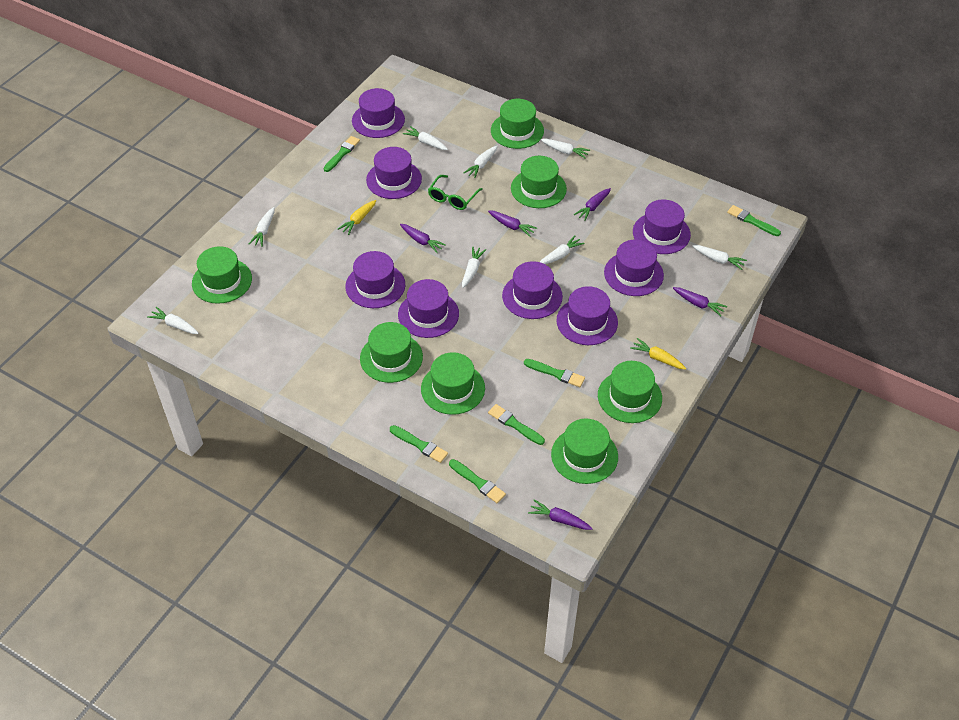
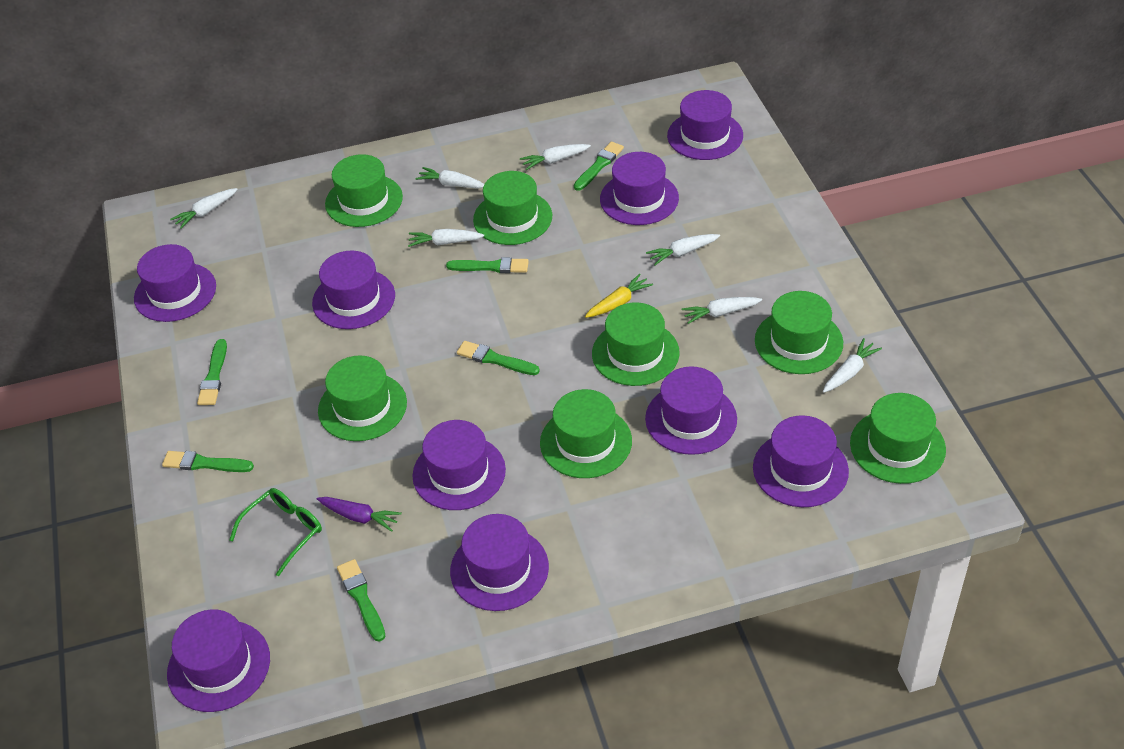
purple carrot: 5 -> 1
purple hat: 8 -> 9
white carrot: 8 -> 7
yellow carrot: 2 -> 1

